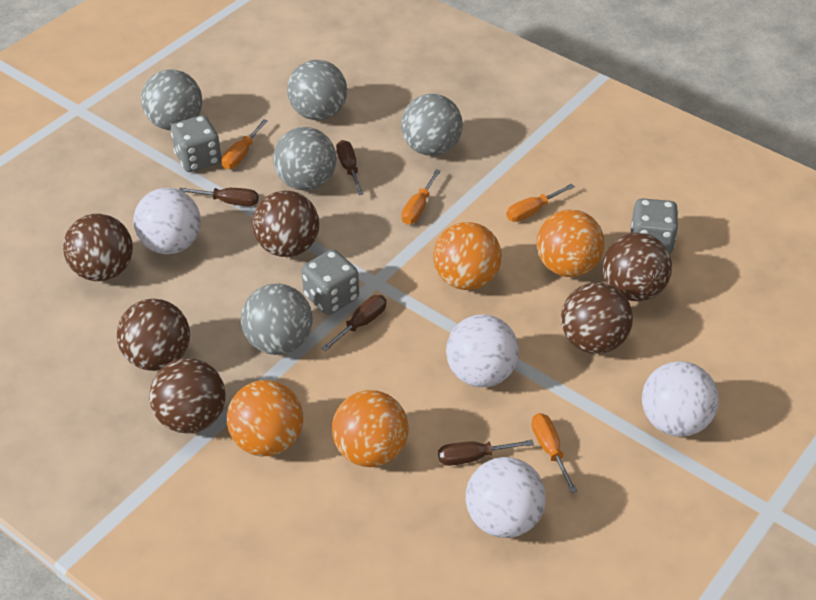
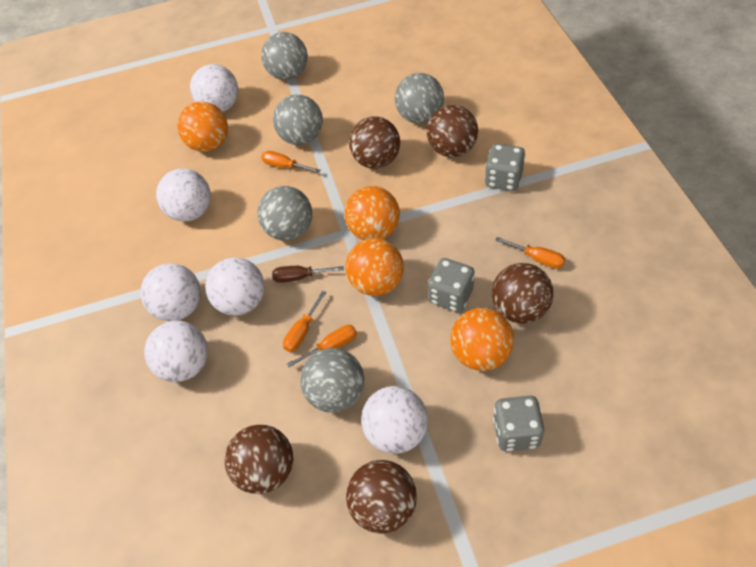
brown ball: 6 -> 5
brown screwdriver: 4 -> 1
white ball: 4 -> 6

